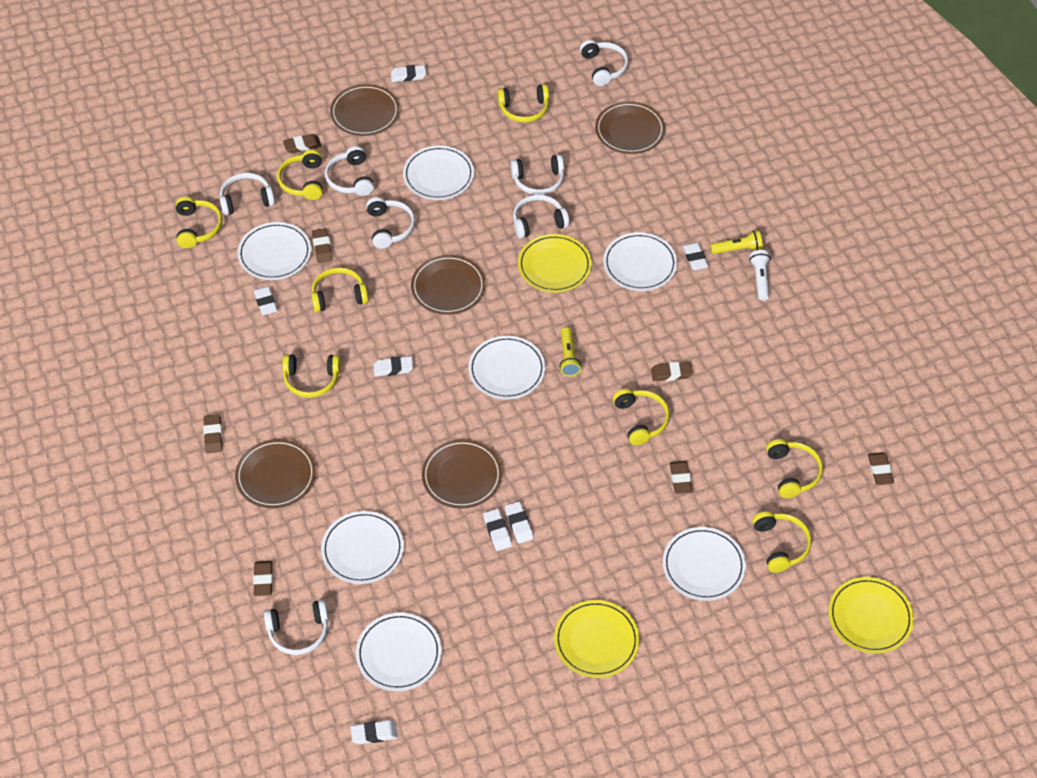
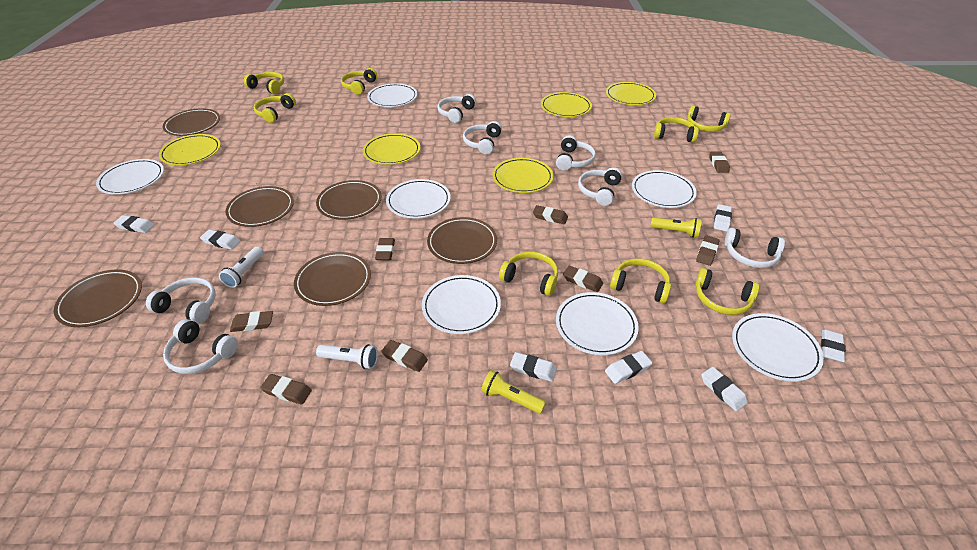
brown eraser: 7 -> 8
brown plate: 5 -> 6
white flashlight: 1 -> 2
yellow plate: 3 -> 5

